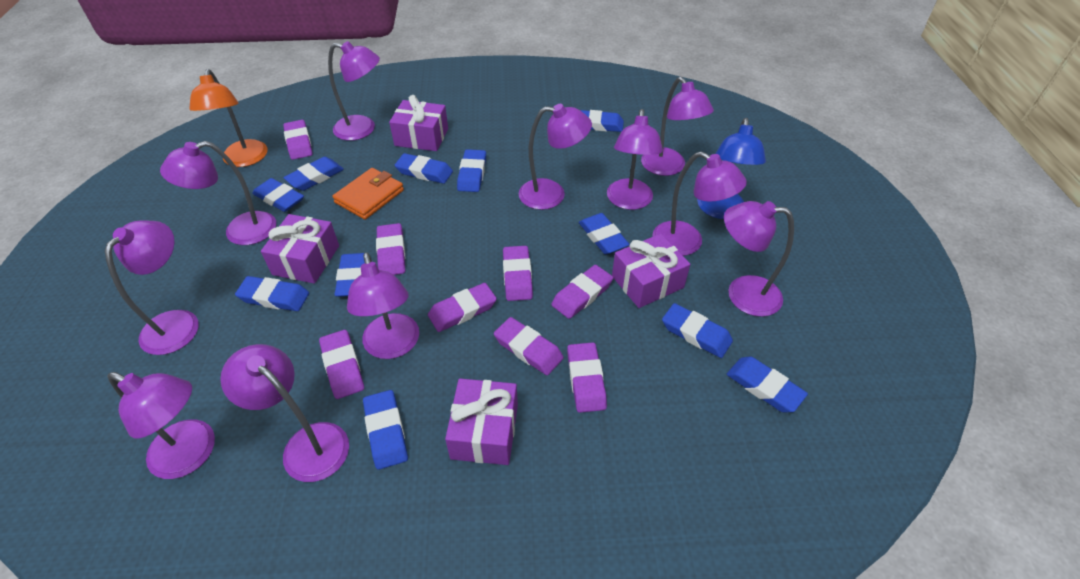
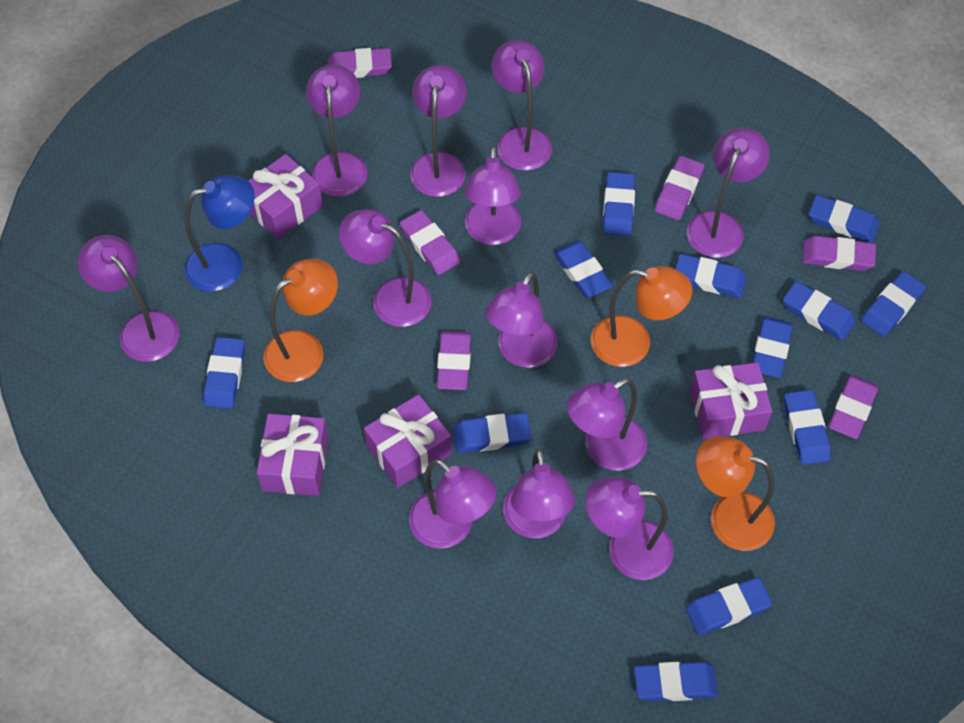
blue eraser: 11 -> 12
orange lamp: 1 -> 3
orange wallet: 1 -> 0
purple eraser: 8 -> 6
purple lamp: 11 -> 12

